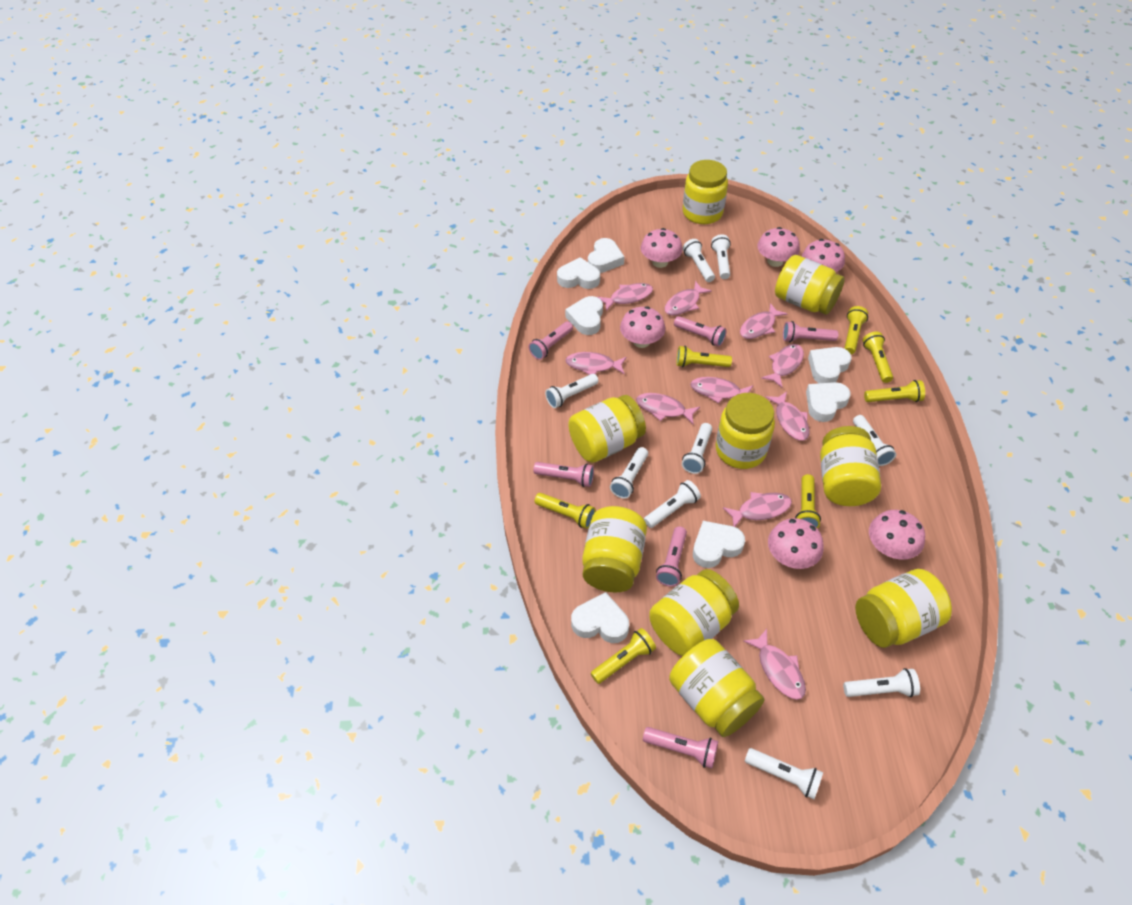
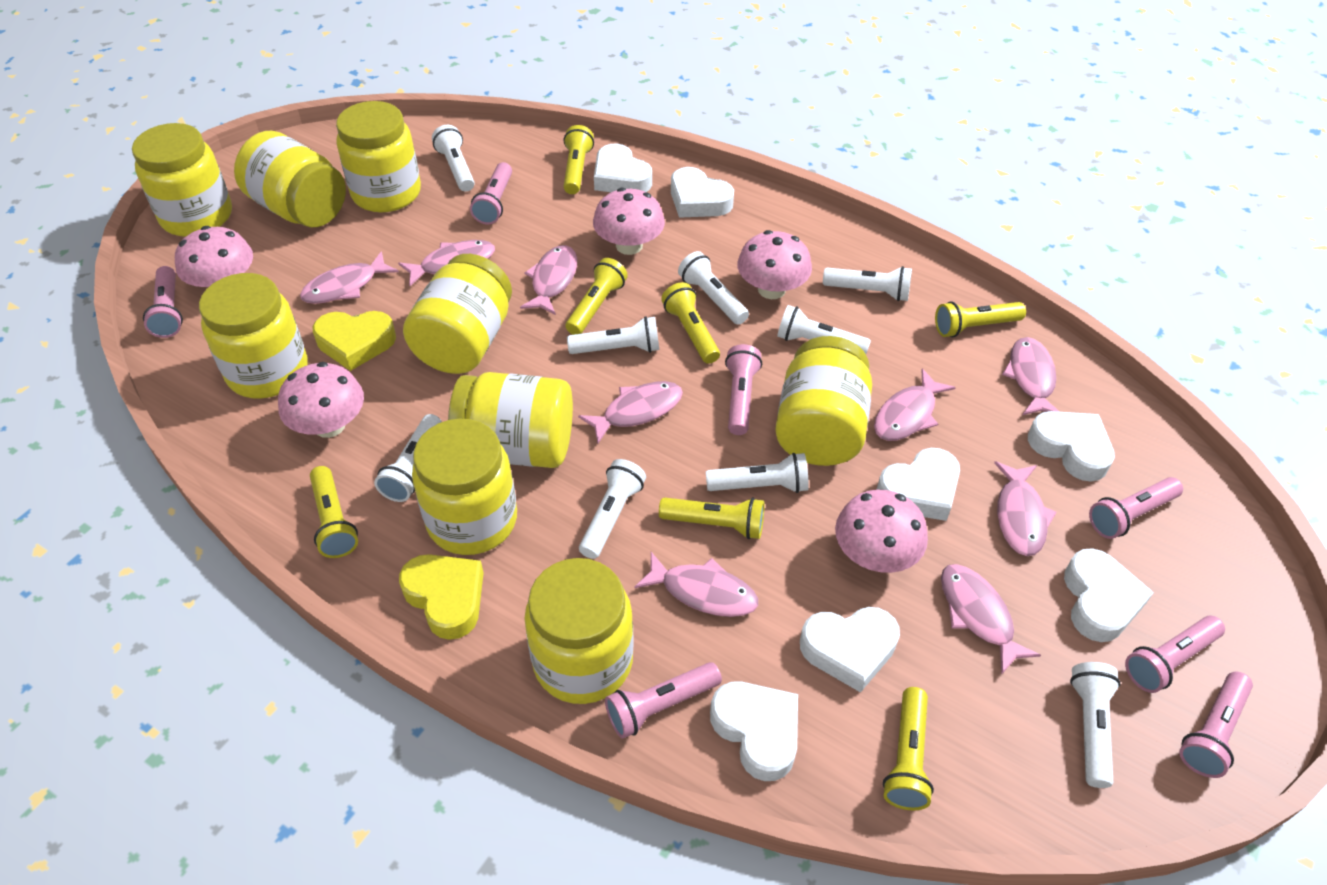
pink fish: 10 -> 9
pink flashlight: 6 -> 7
pink mushroom: 6 -> 5
yellow heart: 0 -> 2

